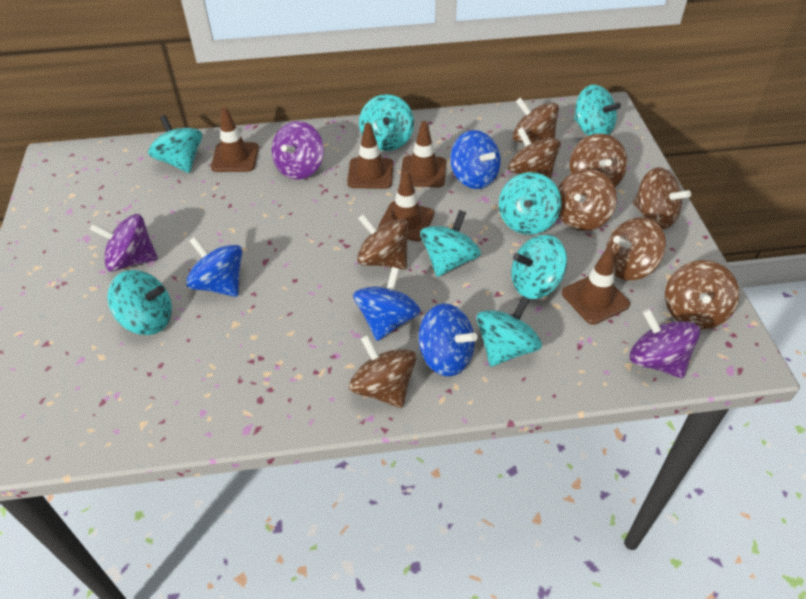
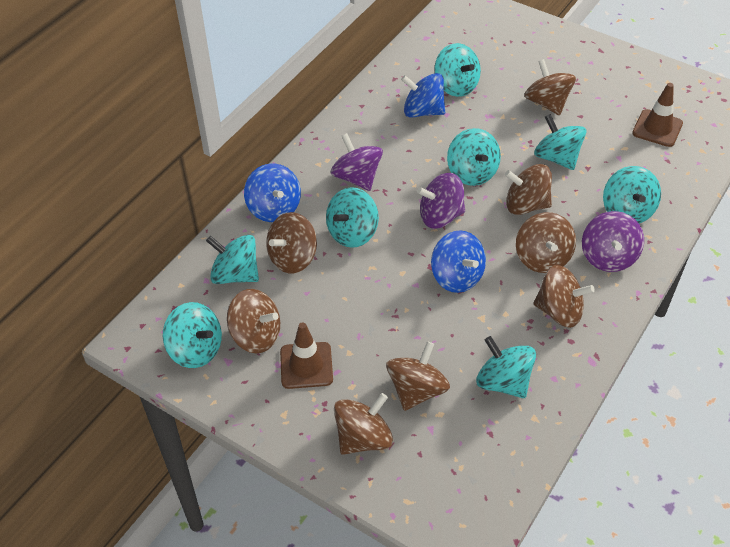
blue spinning top: 4 -> 3
brown spinning top: 9 -> 8
brown traffic cone: 5 -> 2

